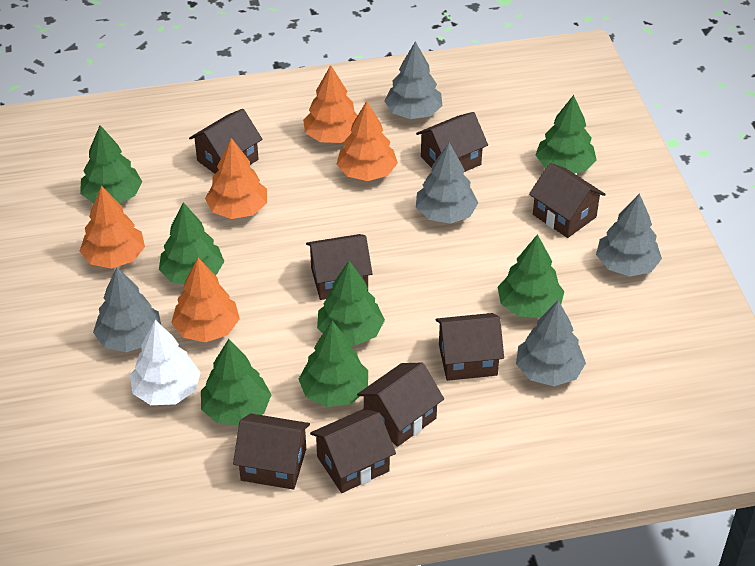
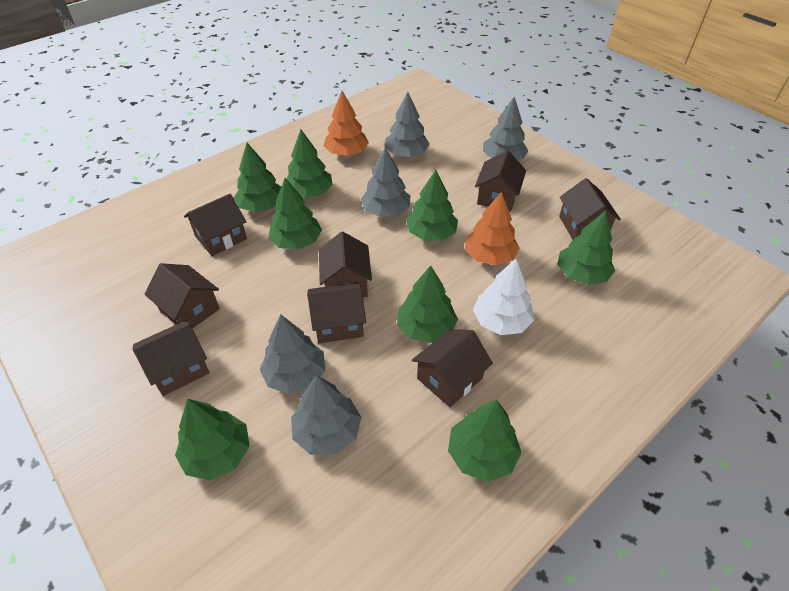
green tree: 7 -> 8
orange tree: 5 -> 2

